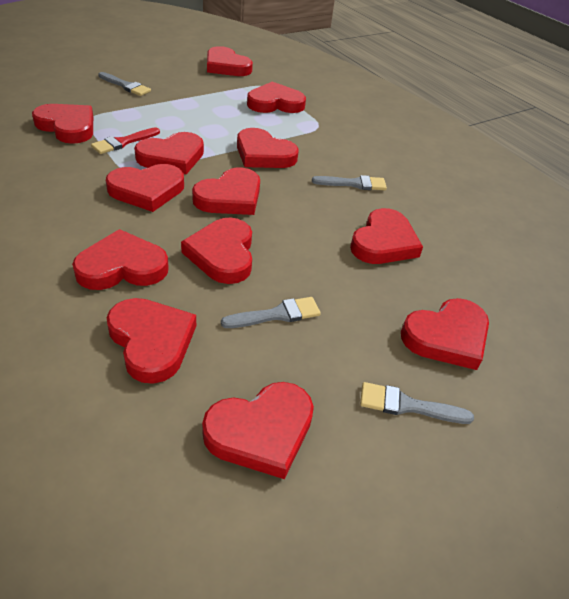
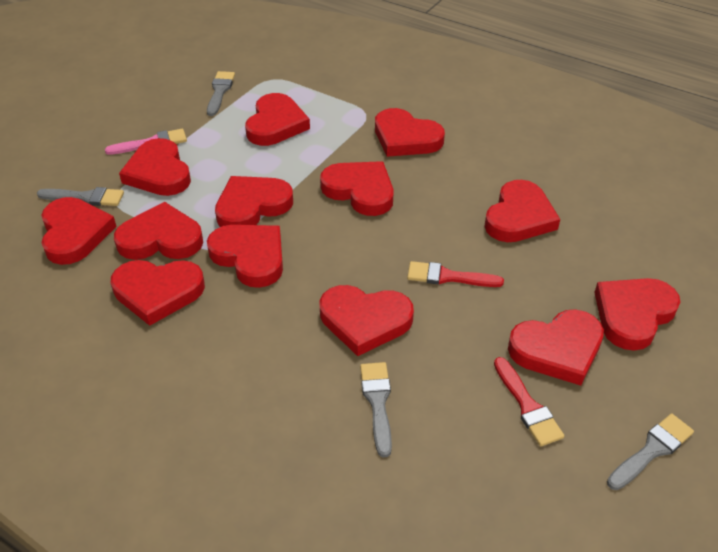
pink brush: 0 -> 1
red brush: 1 -> 2

